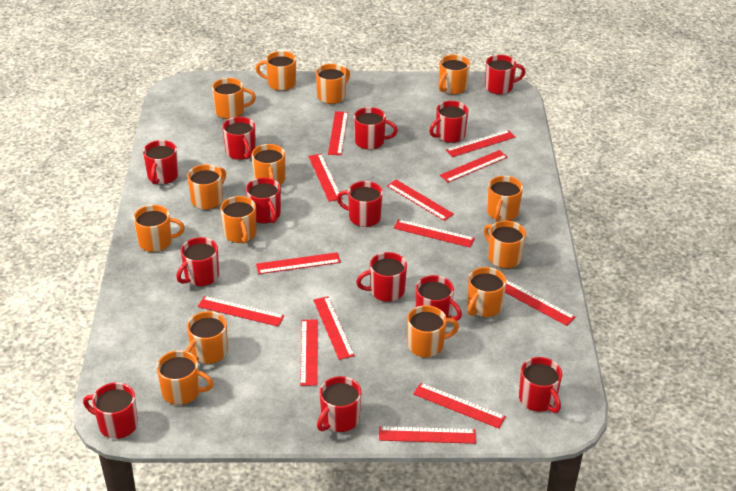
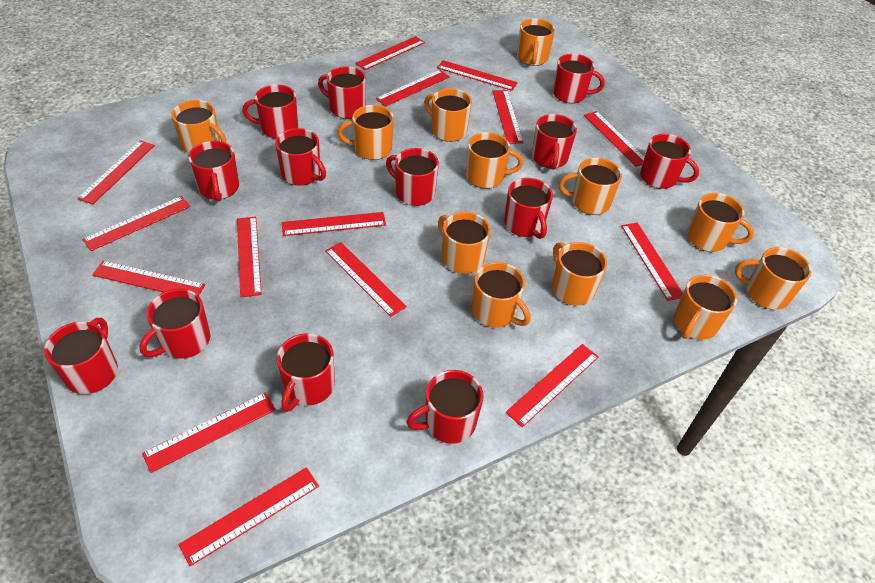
orange mug: 14 -> 12
red ruler: 13 -> 15

